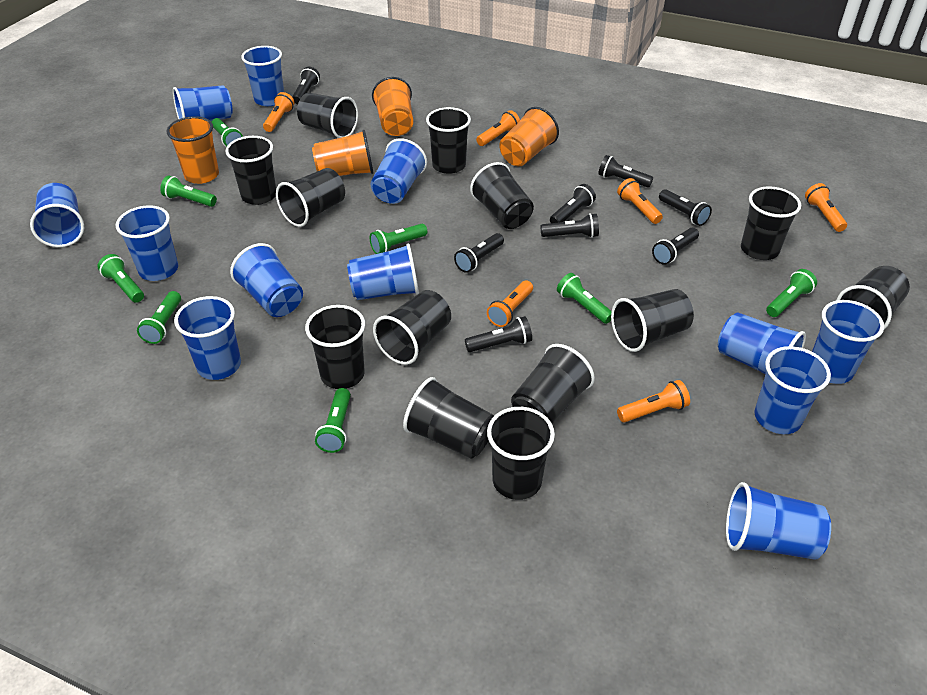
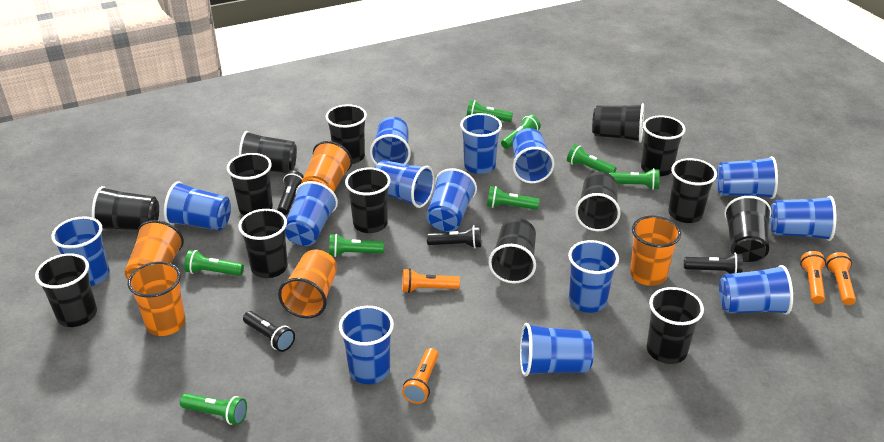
black cup: 13 -> 14
black flashlight: 8 -> 4
blue cup: 12 -> 14
orange cup: 4 -> 5
orange flashlight: 6 -> 4

